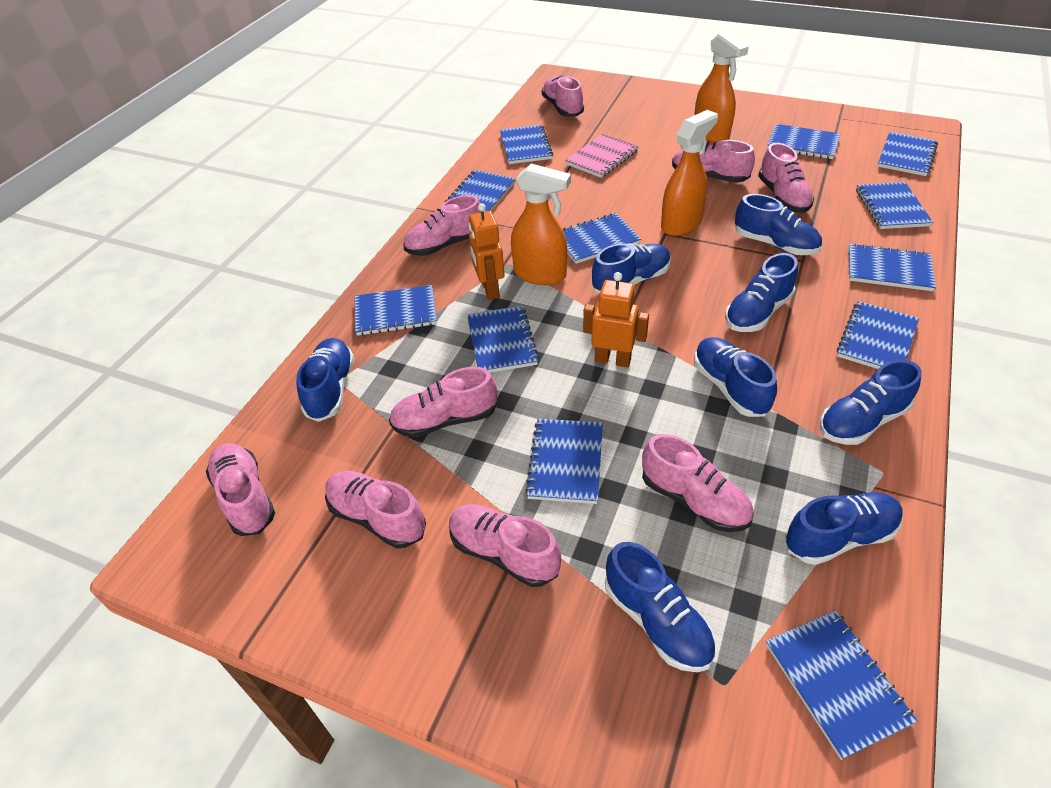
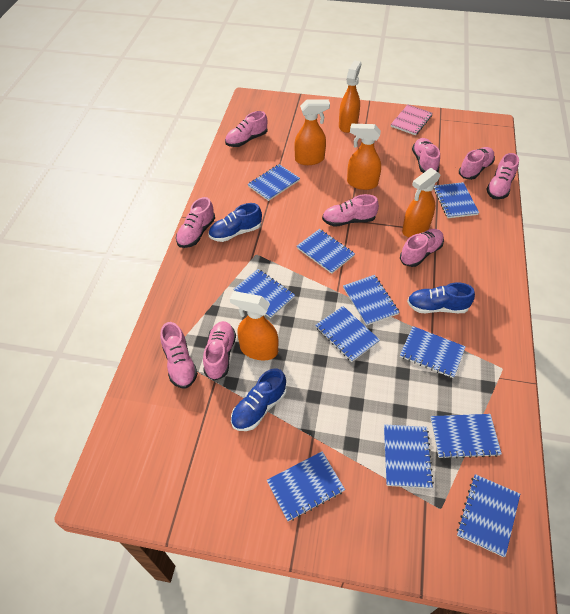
blue notebook: 12 -> 11
blue shoe: 8 -> 3
orange robot: 2 -> 0
orange spray bottle: 3 -> 5

